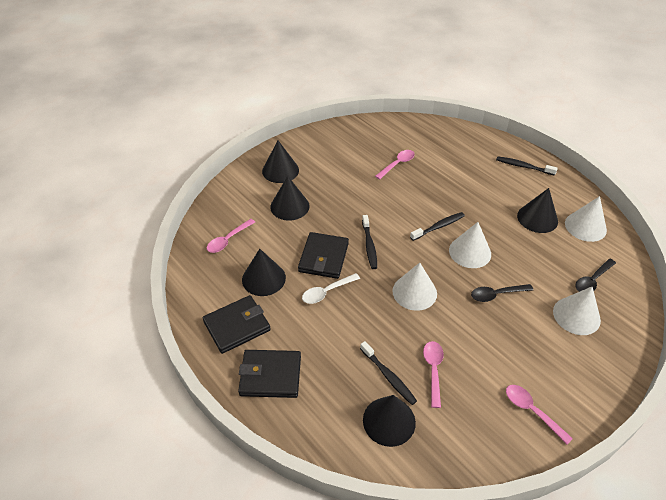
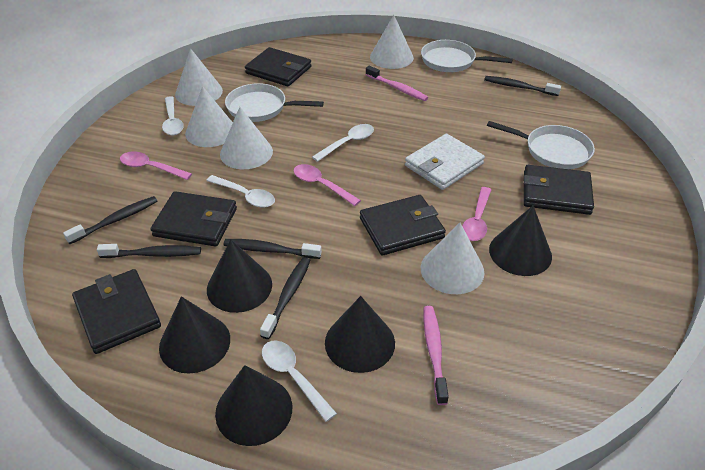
black spoon: 2 -> 0
black toothbrush: 4 -> 5
black wallet: 3 -> 5
pink spoon: 4 -> 3
pink toothbrush: 0 -> 2
white cone: 4 -> 5
white pan: 0 -> 3
white spoon: 1 -> 4
white wallet: 0 -> 1

